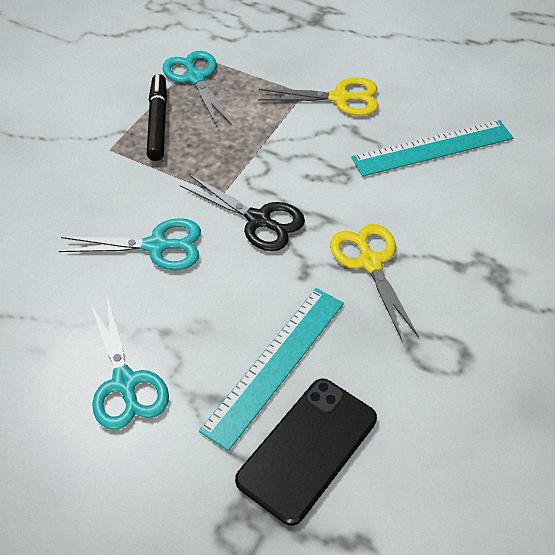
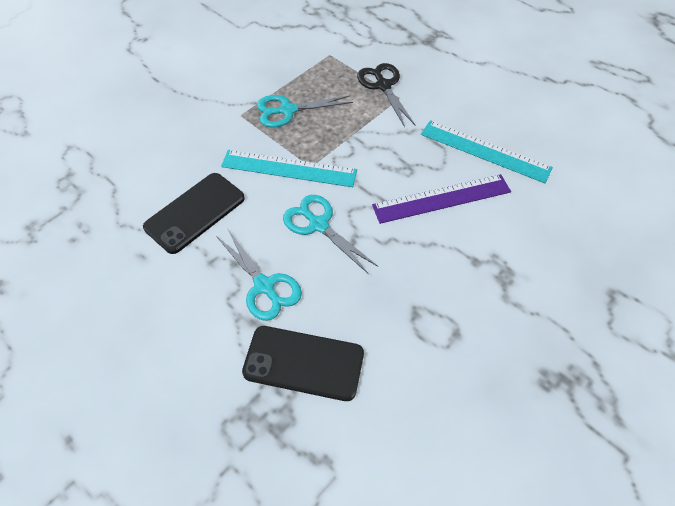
black marker: 1 -> 0
black phone: 1 -> 2
purple ruler: 0 -> 1
yellow scissors: 2 -> 0

